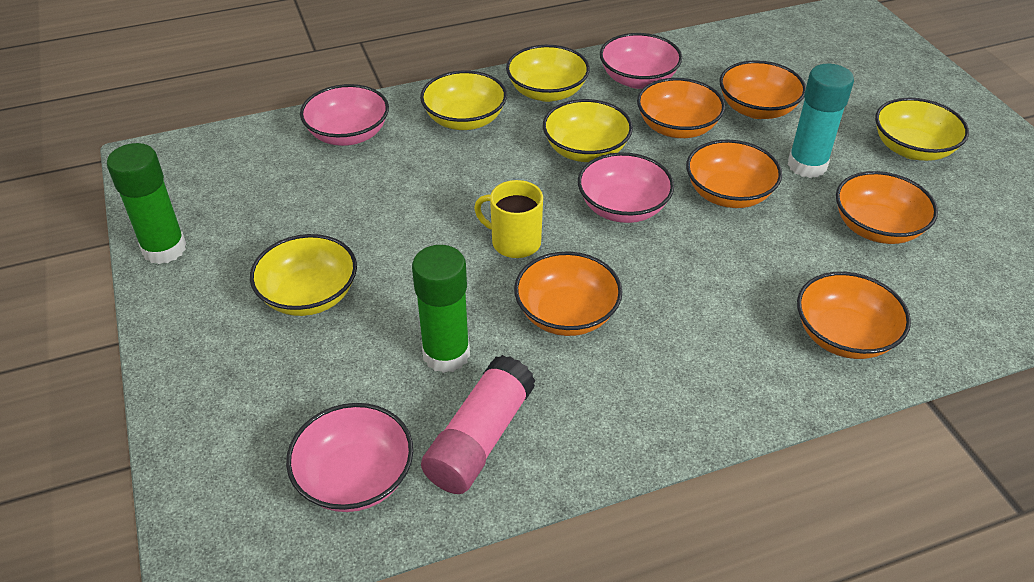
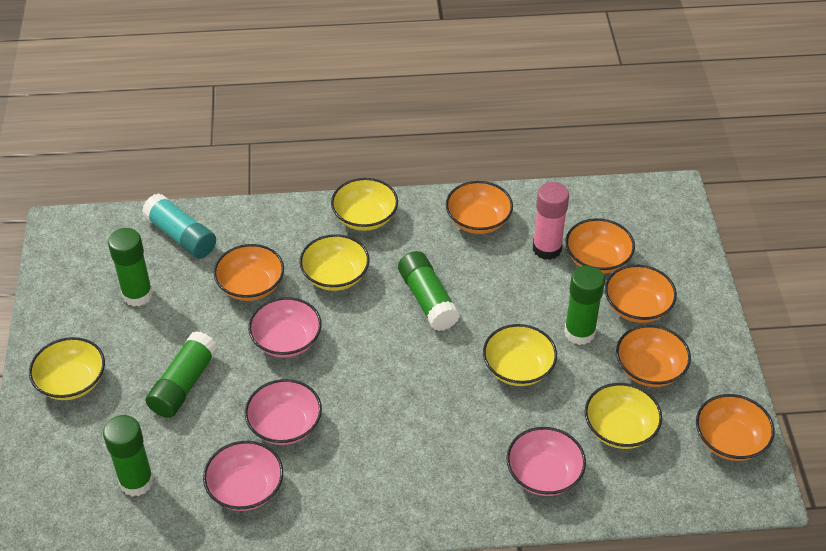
green glue stick: 2 -> 5
yellow mug: 1 -> 0

